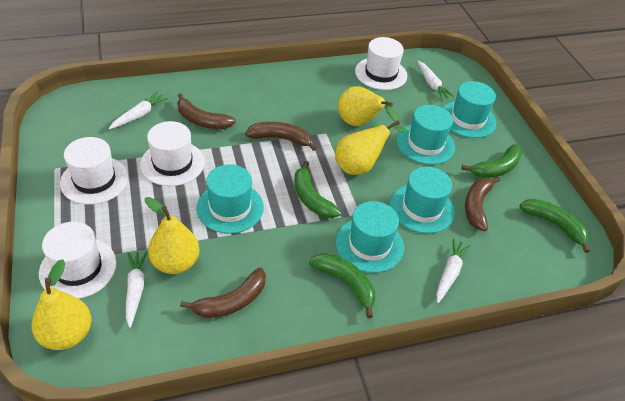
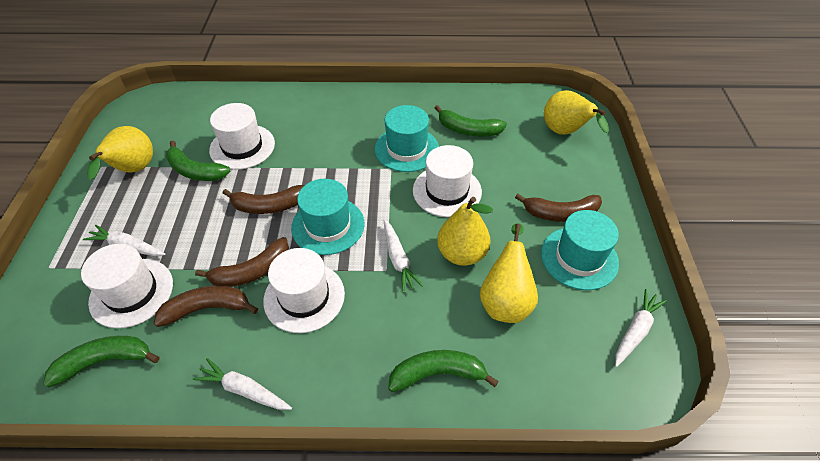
turquoise hat: 5 -> 3

